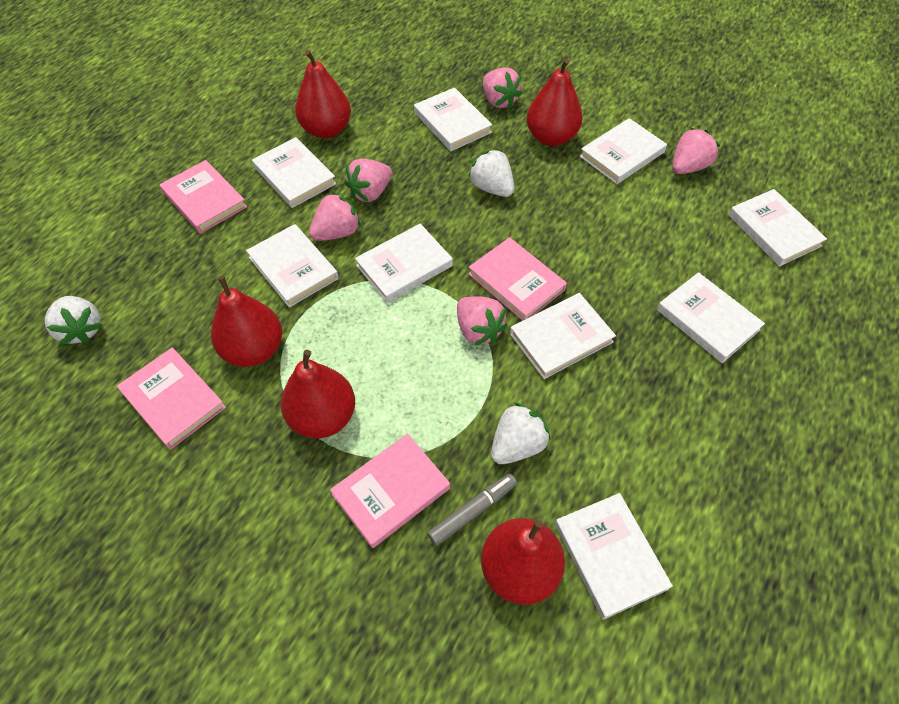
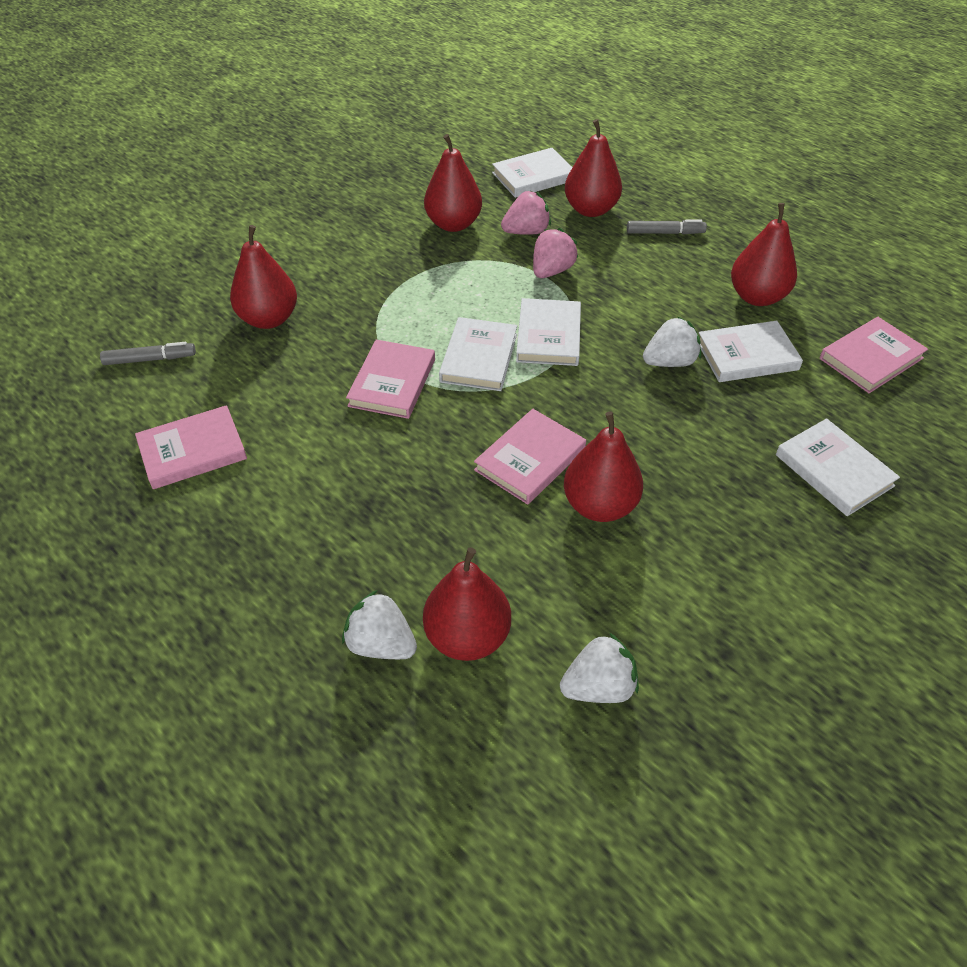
grey marker: 1 -> 2
pink strawberry: 5 -> 2
red pear: 5 -> 6
white book: 9 -> 5

